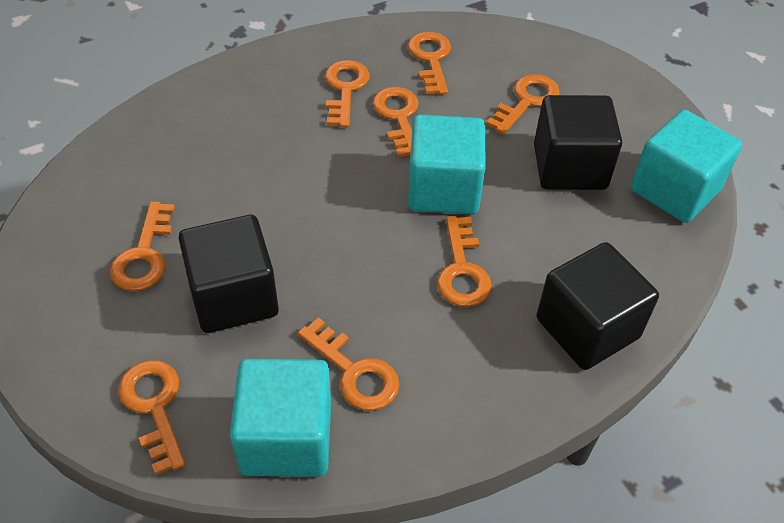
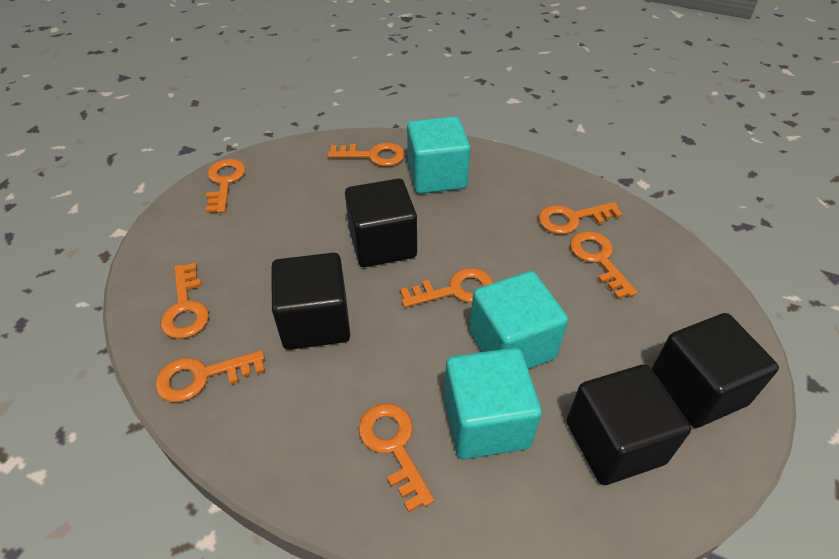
black cube: 3 -> 4

